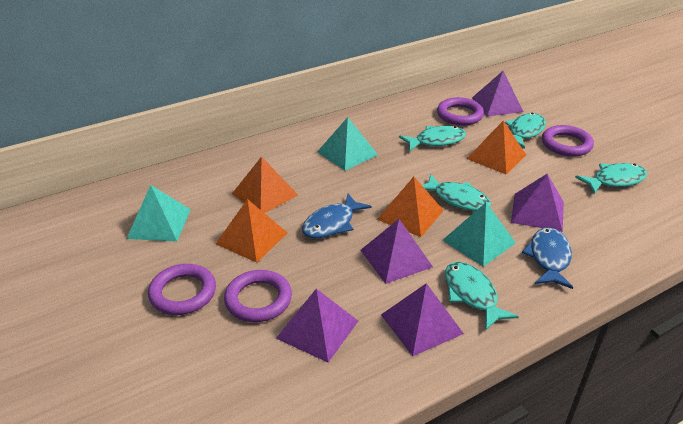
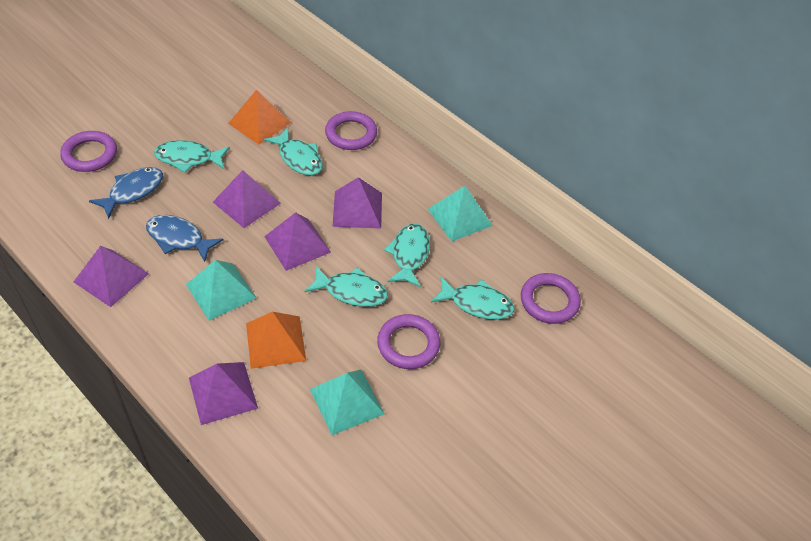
orange pyramid: 4 -> 2

